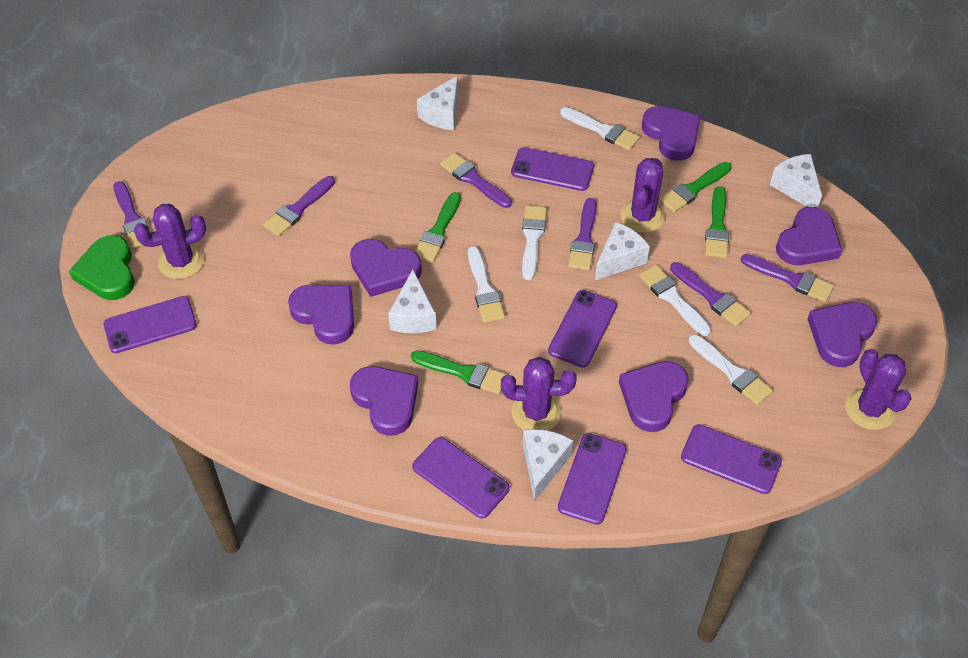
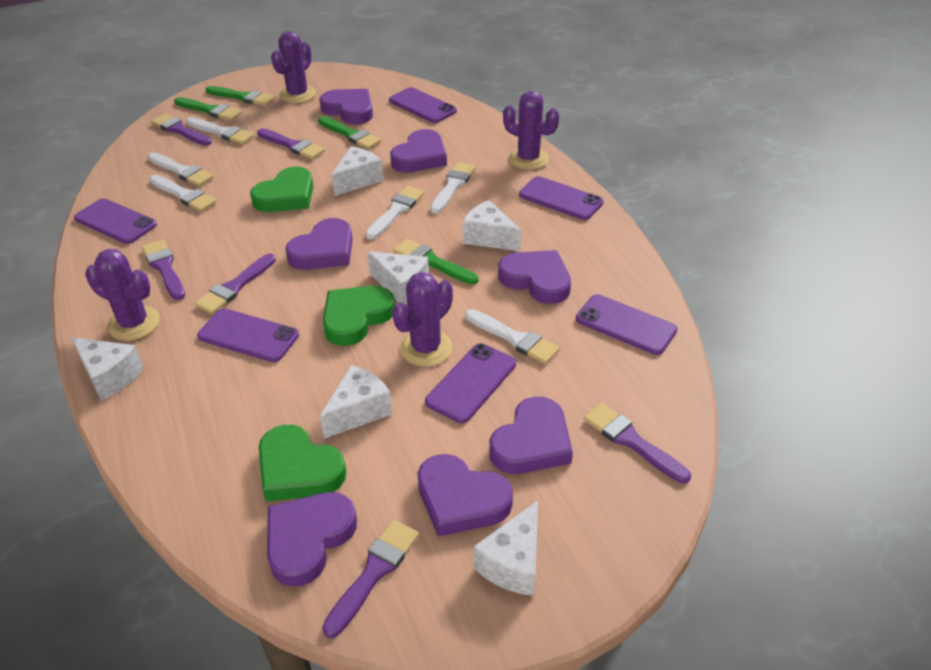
green heart: 1 -> 3
white brush: 5 -> 6
white cheese: 5 -> 6

